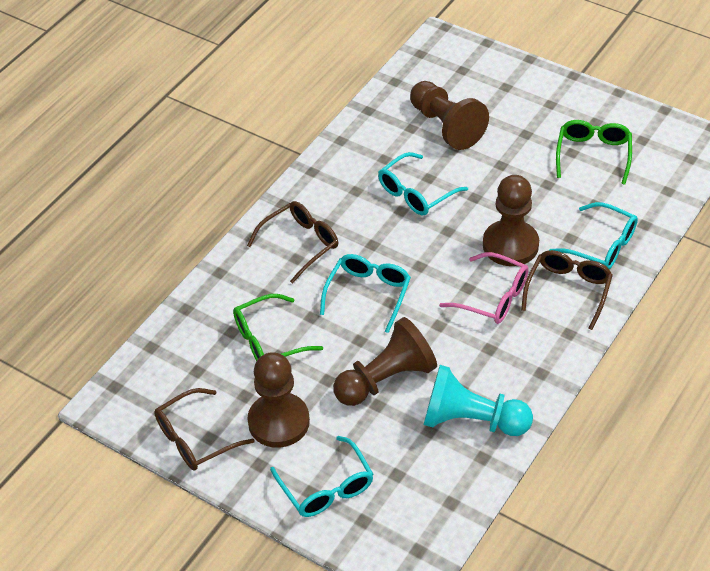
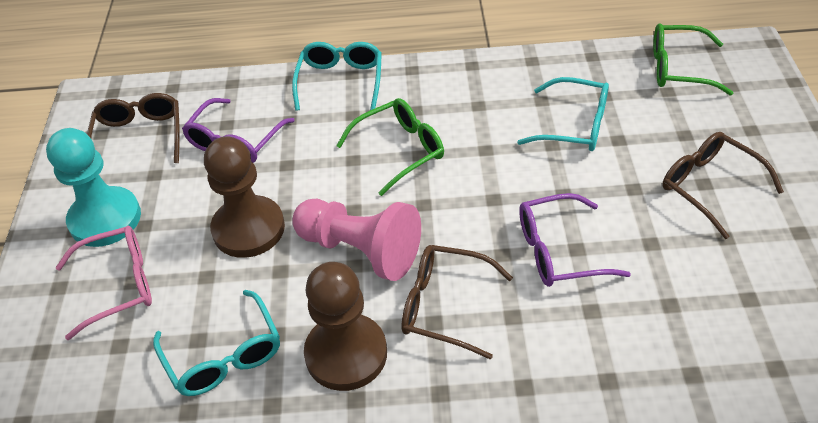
brown pawn: 4 -> 2
pink pawn: 0 -> 1
purple glasses: 0 -> 2
turquoise glasses: 4 -> 3

